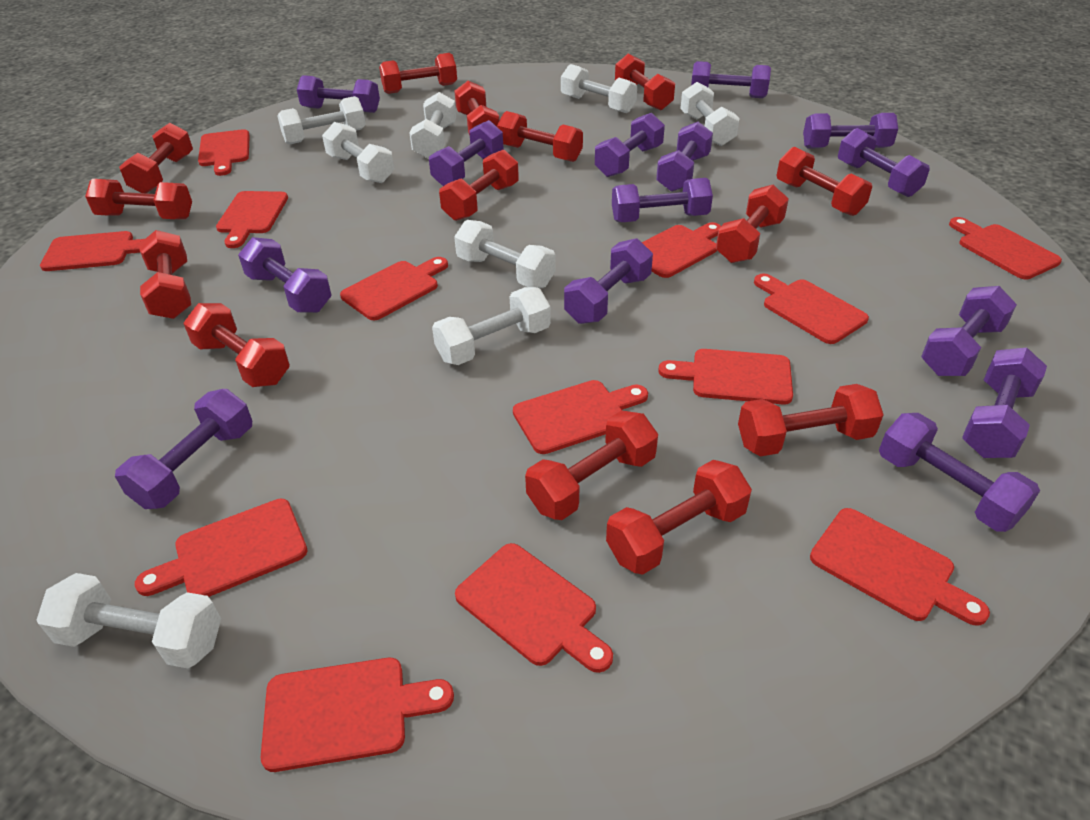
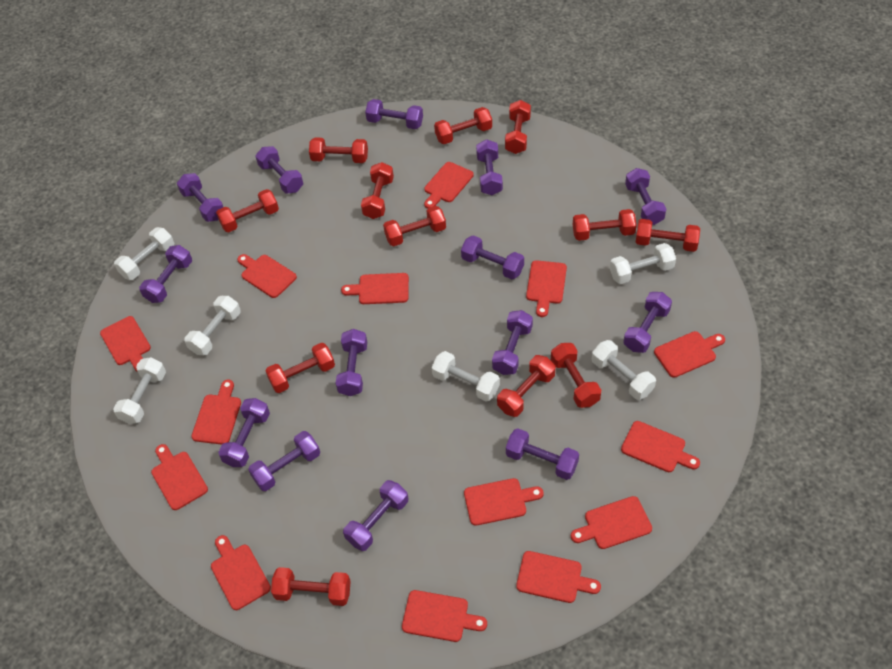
red cutting board: 13 -> 14
red dumbbell: 14 -> 12
white dumbbell: 8 -> 6

